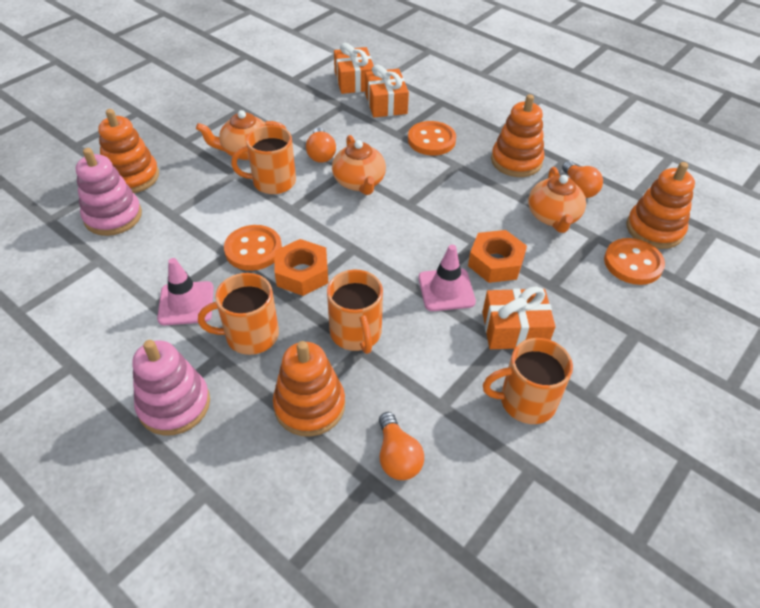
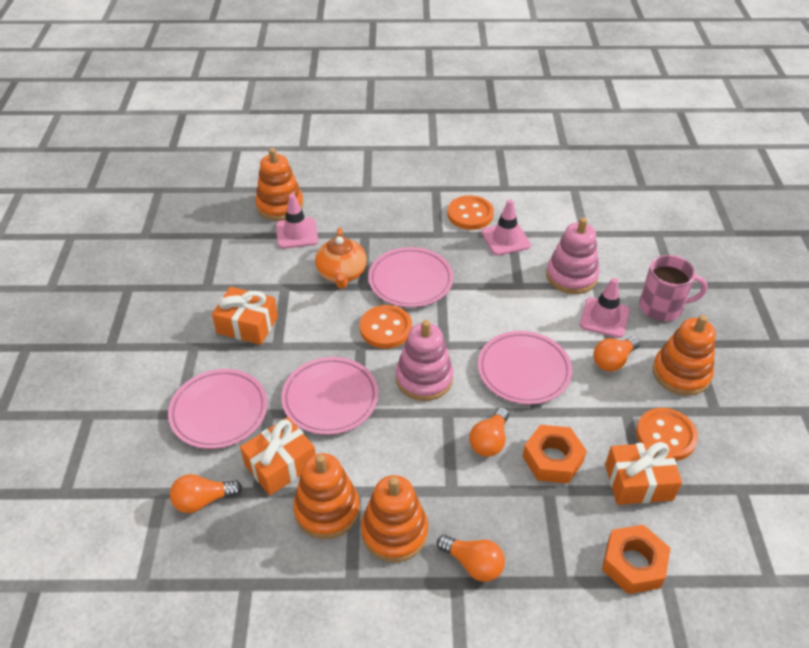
orange light bulb: 3 -> 4
orange mug: 4 -> 0
orange teapot: 3 -> 1
pink mug: 0 -> 1
pink plate: 0 -> 4
pink traffic cone: 2 -> 3

